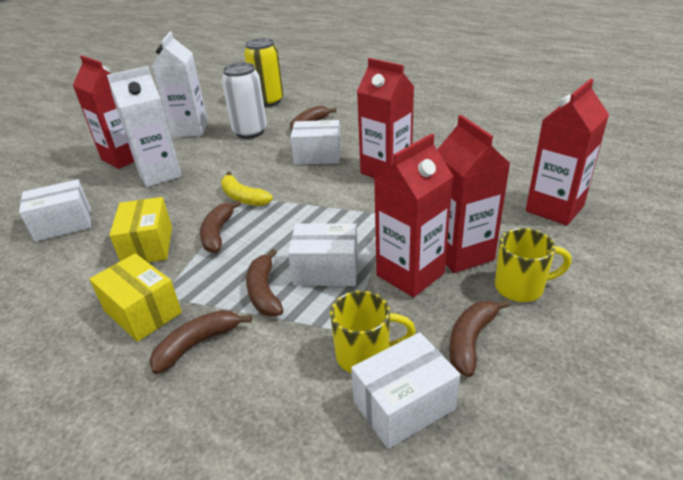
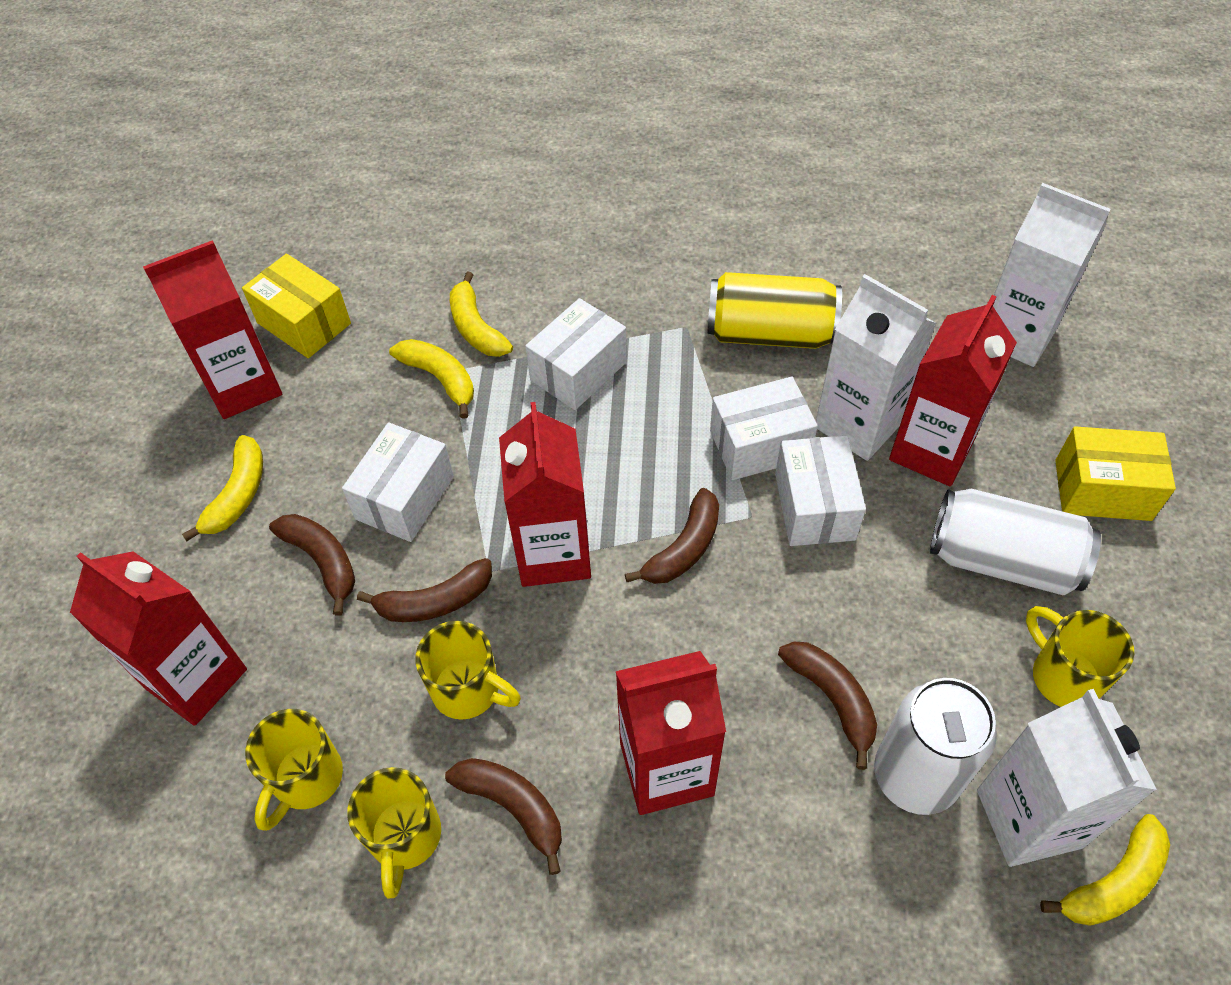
white can: 1 -> 2
white carton: 2 -> 3
yellow banana: 1 -> 4
yellow mug: 2 -> 4

